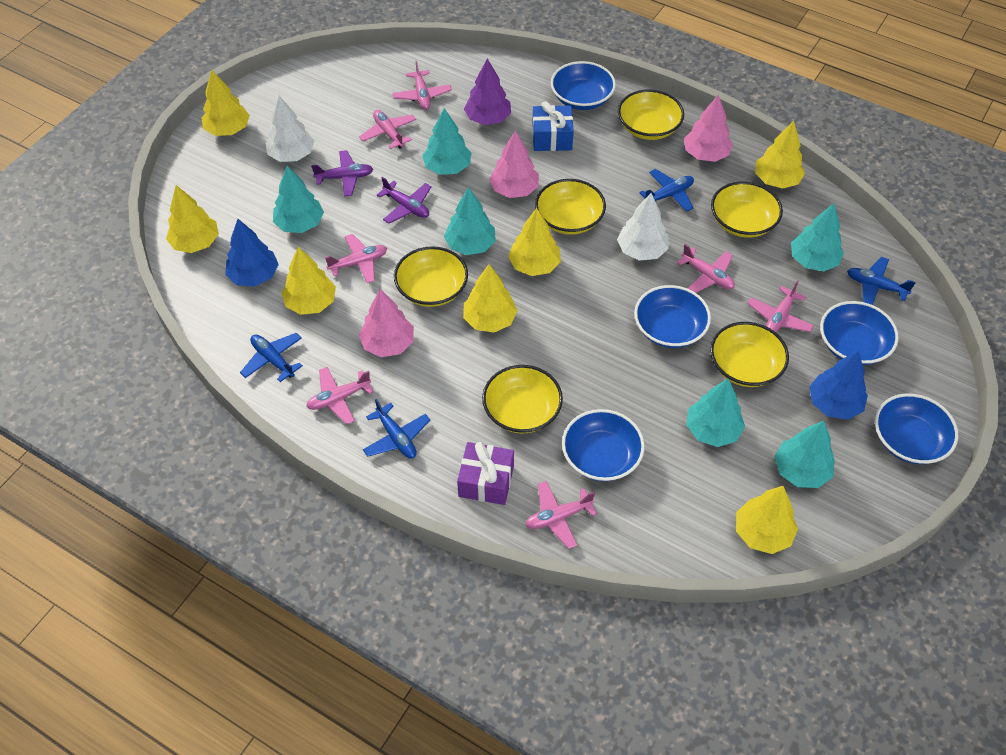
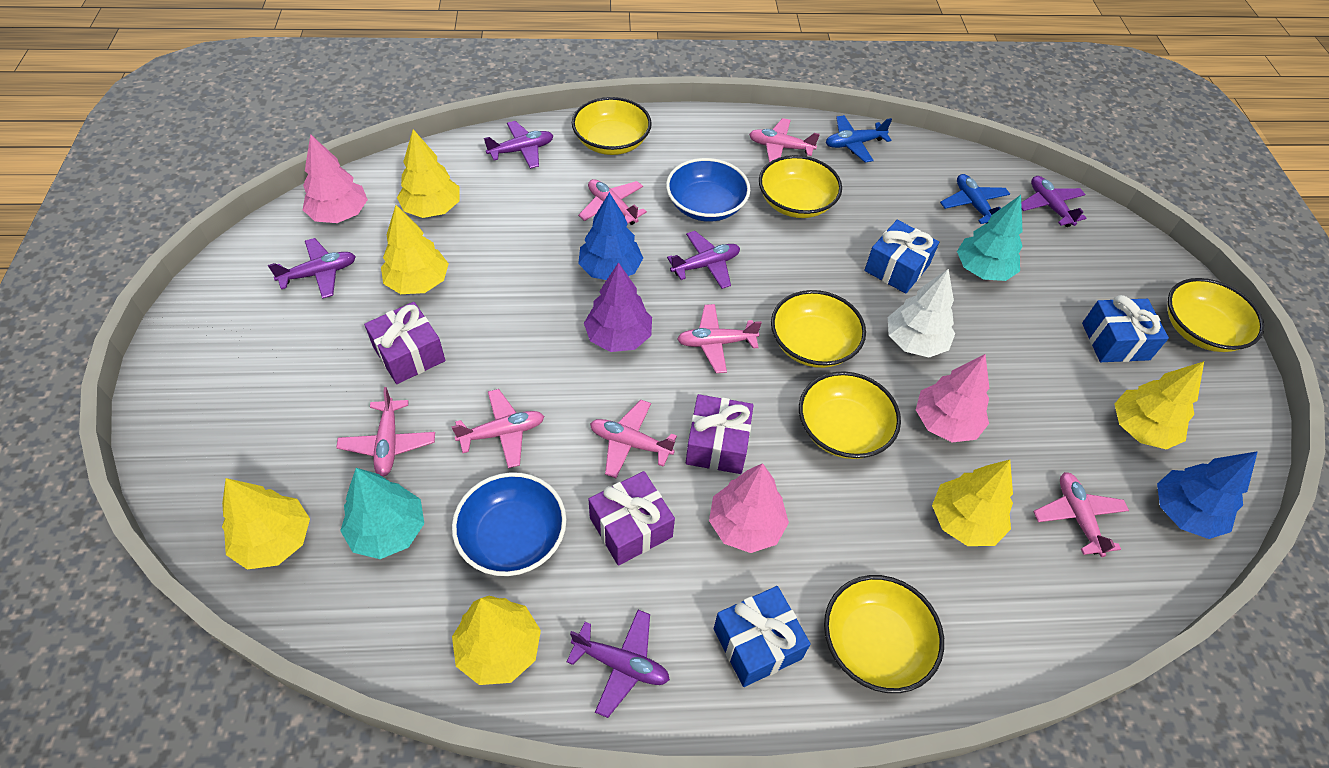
blue bowl: 5 -> 2
blue gift: 1 -> 3
blue plane: 4 -> 2
purple gift: 1 -> 3
purple plane: 2 -> 5
turquoise tree: 6 -> 2
white tree: 2 -> 1
yellow tree: 7 -> 6

